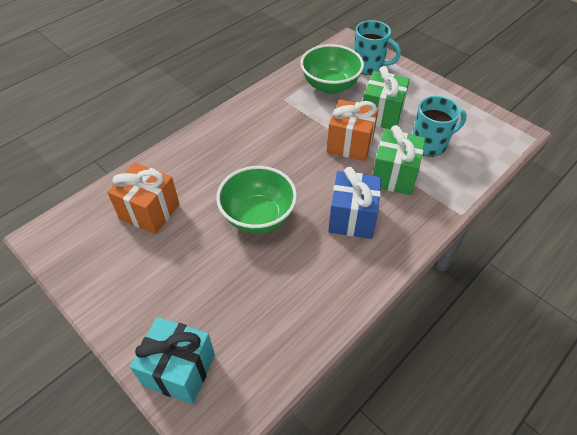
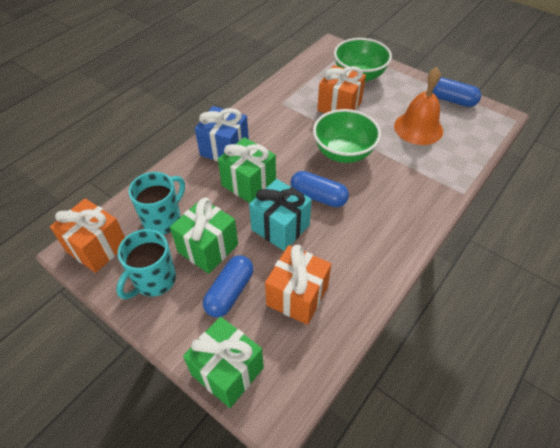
blue capsule: 0 -> 3
green gift: 2 -> 3
orange bell: 0 -> 1
orange gift: 2 -> 3

